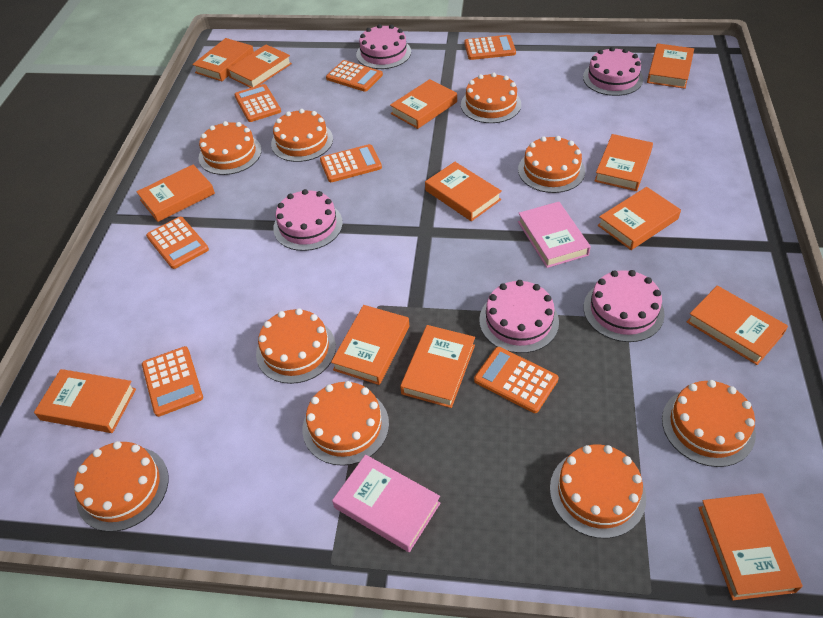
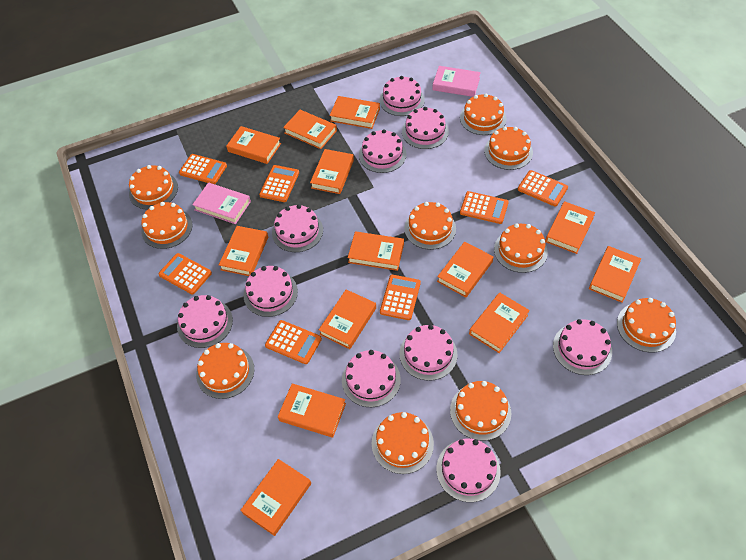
orange cake: 9 -> 10
pink cake: 5 -> 10

